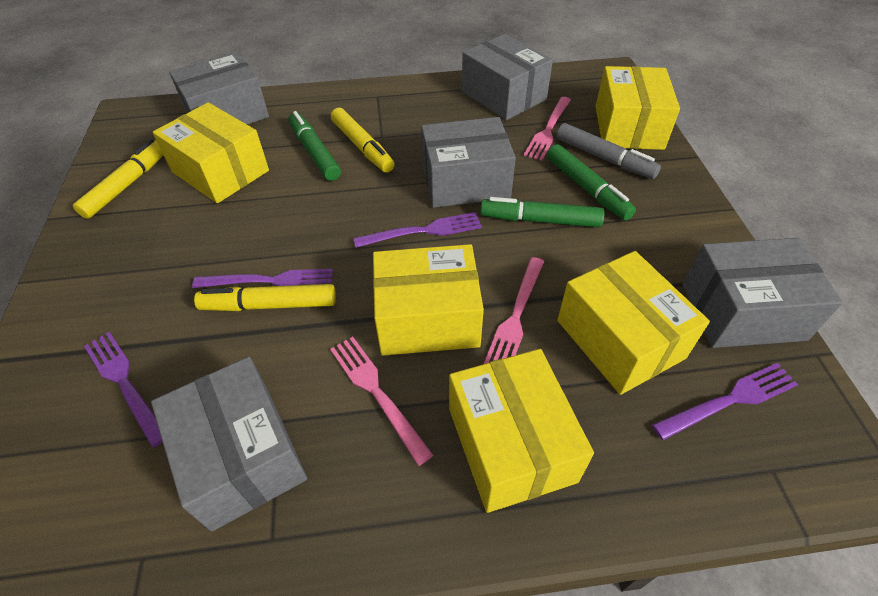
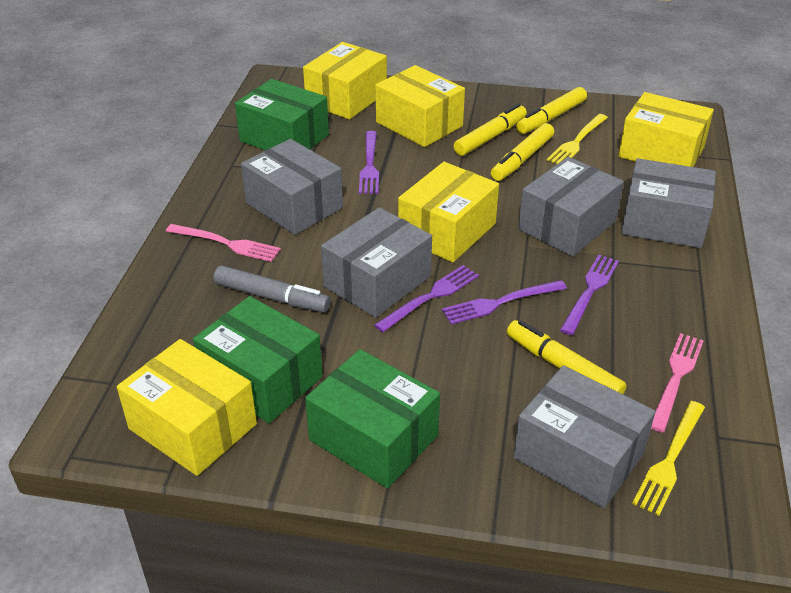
green box: 0 -> 3
green marker: 3 -> 0
pink fork: 3 -> 2
yellow fork: 0 -> 2
yellow marker: 3 -> 4

